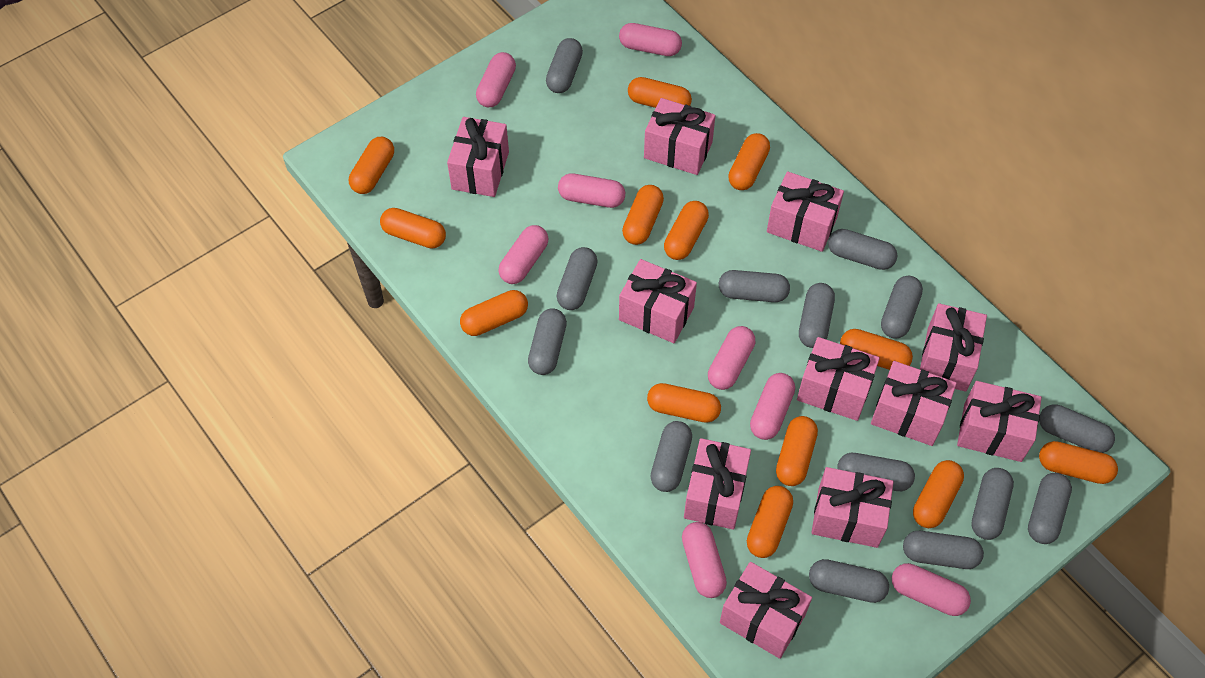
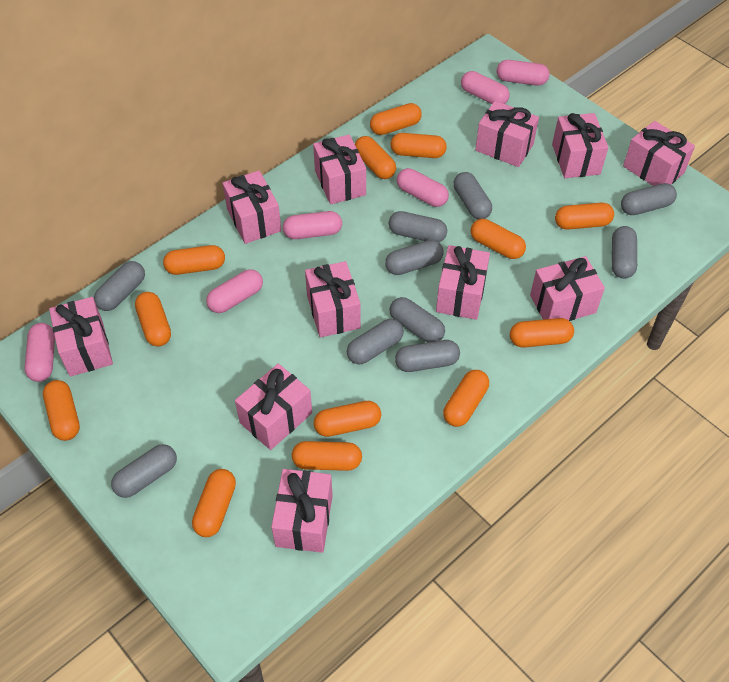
grey capsule: 14 -> 10
pink capsule: 8 -> 6

